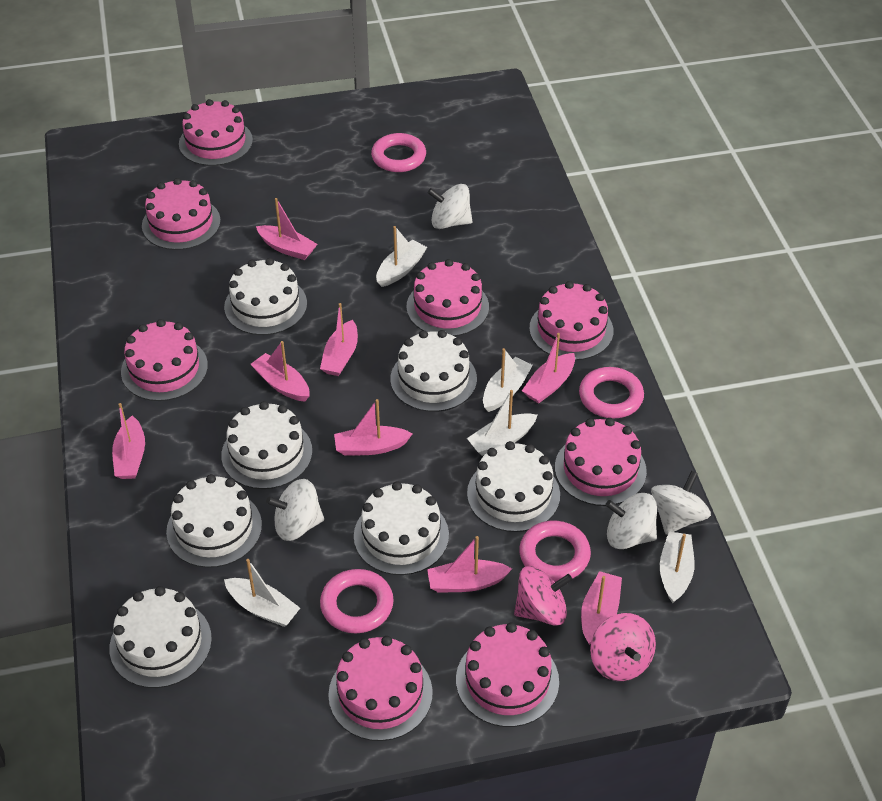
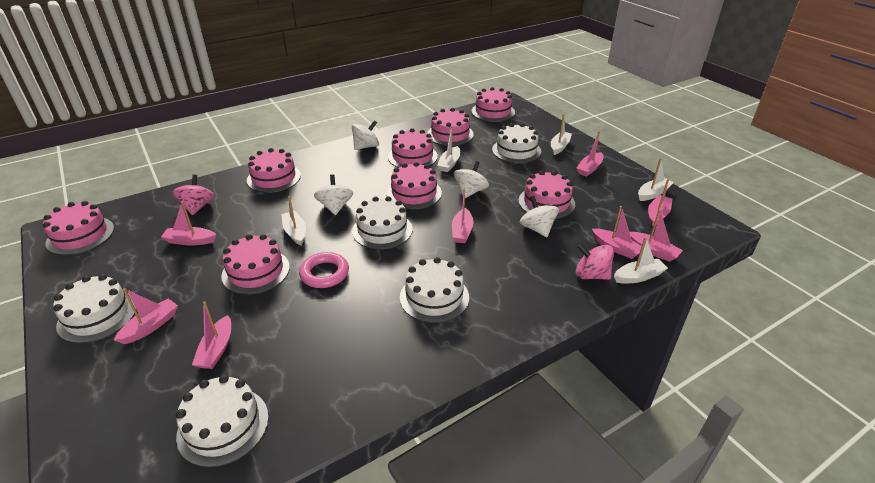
pink ring: 4 -> 1
white cake: 7 -> 5

